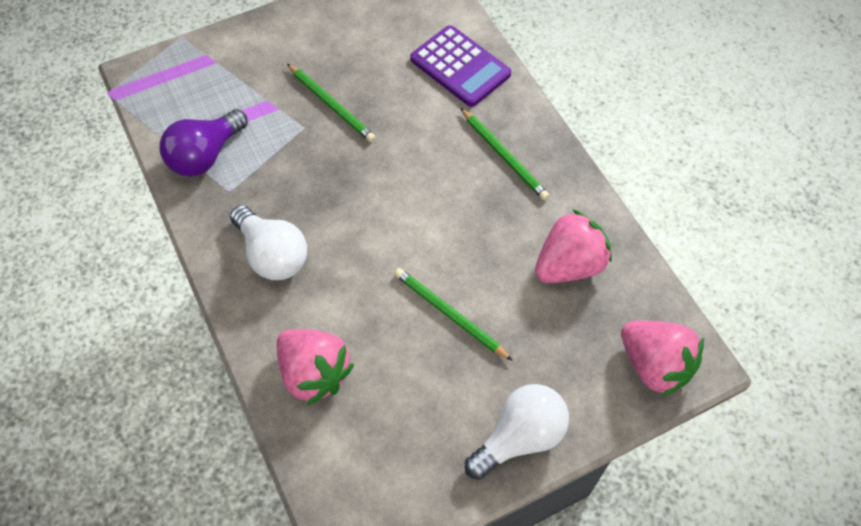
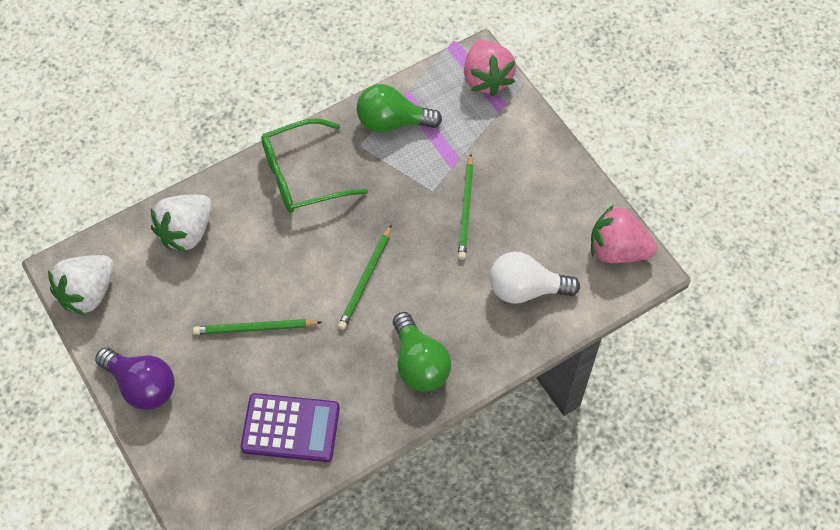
green glasses: 0 -> 1
green light bulb: 0 -> 2
pink strawberry: 3 -> 2
white light bulb: 2 -> 1
white strawberry: 0 -> 2

